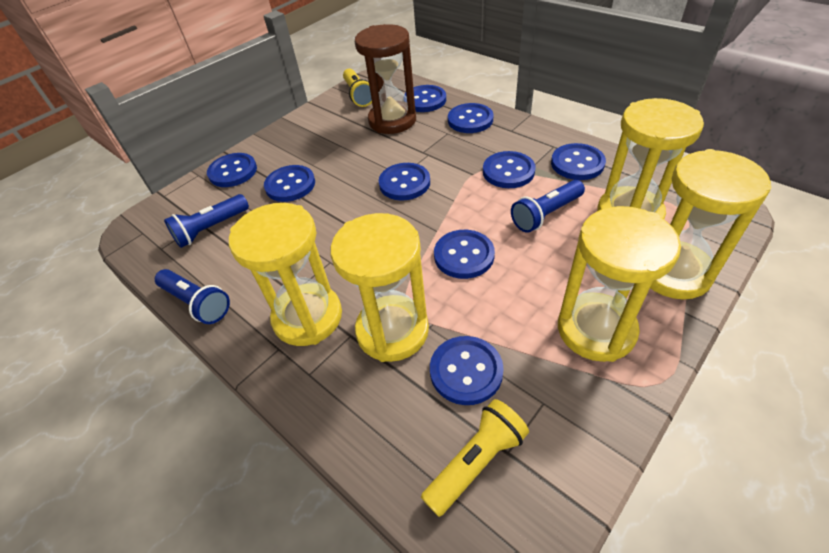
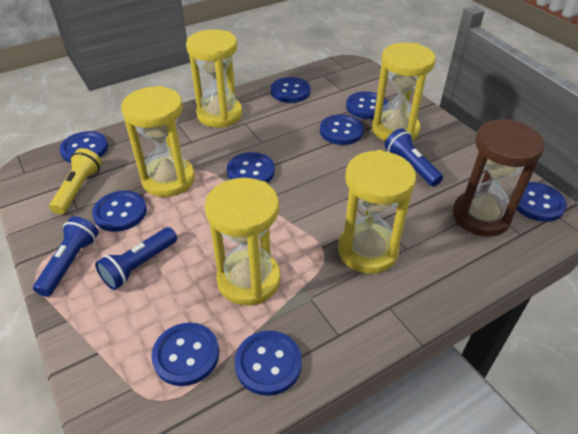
yellow flashlight: 2 -> 1

